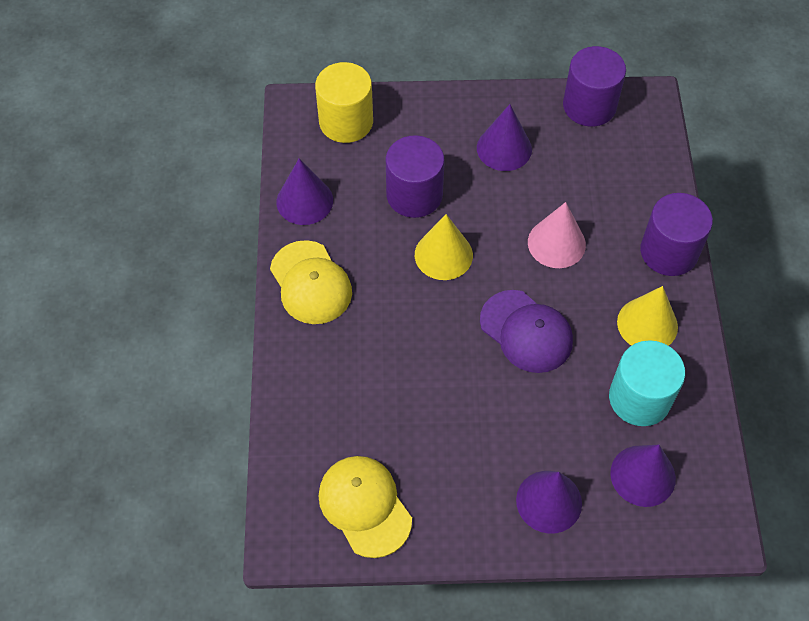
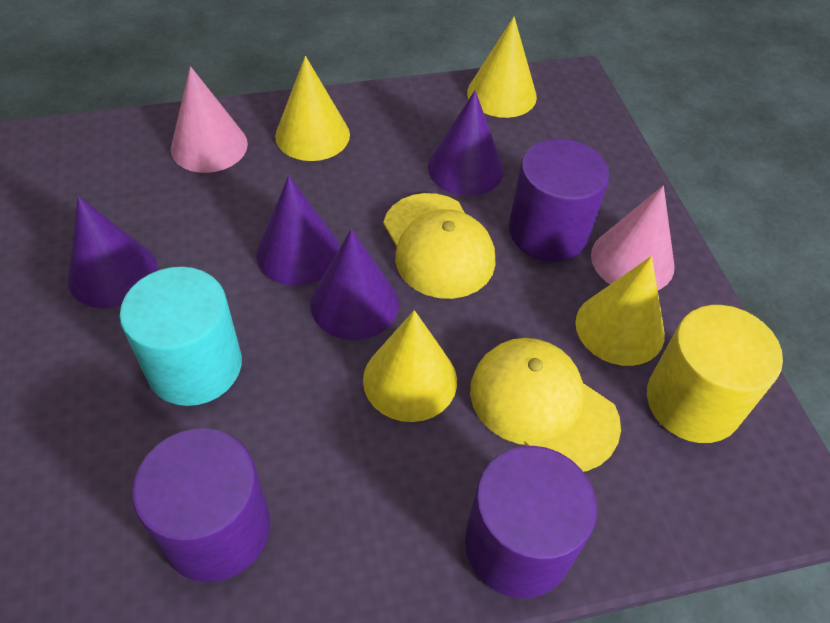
pink cone: 1 -> 2
purple cap: 1 -> 0
yellow cone: 2 -> 4

